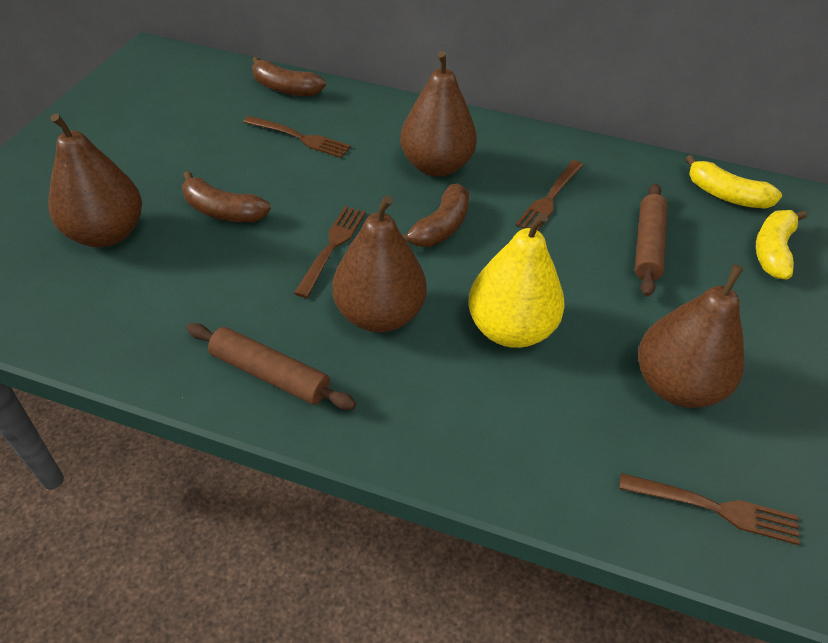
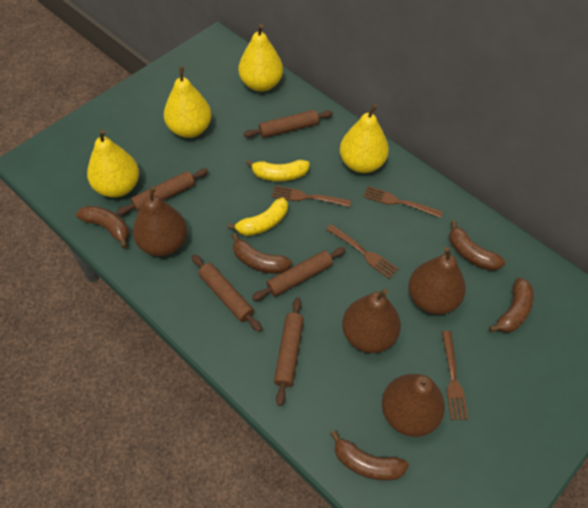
brown banana: 3 -> 5
brown rolling pin: 2 -> 5
yellow pear: 1 -> 4

